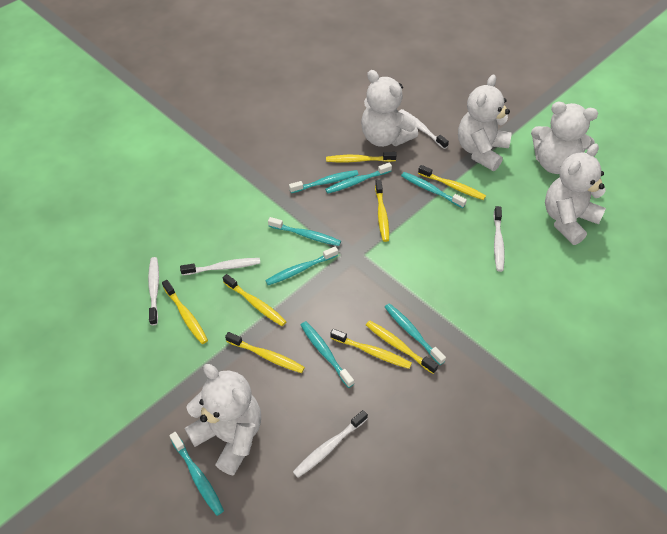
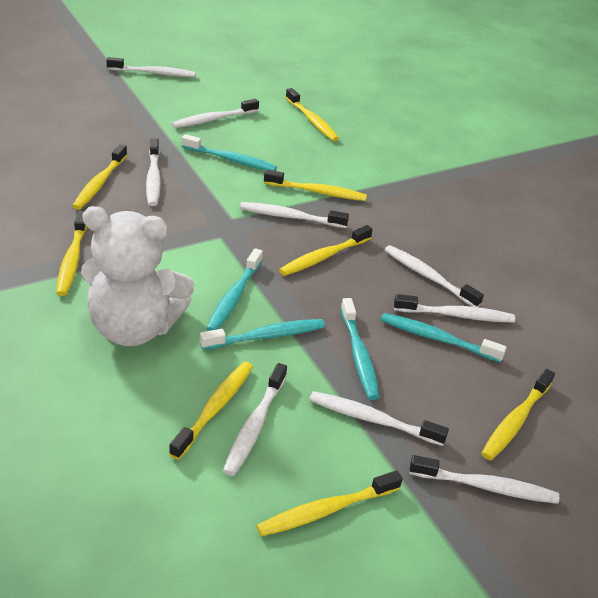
turquoise toothbrush: 8 -> 5
white teddy bear: 5 -> 1
white toothbrush: 5 -> 9

